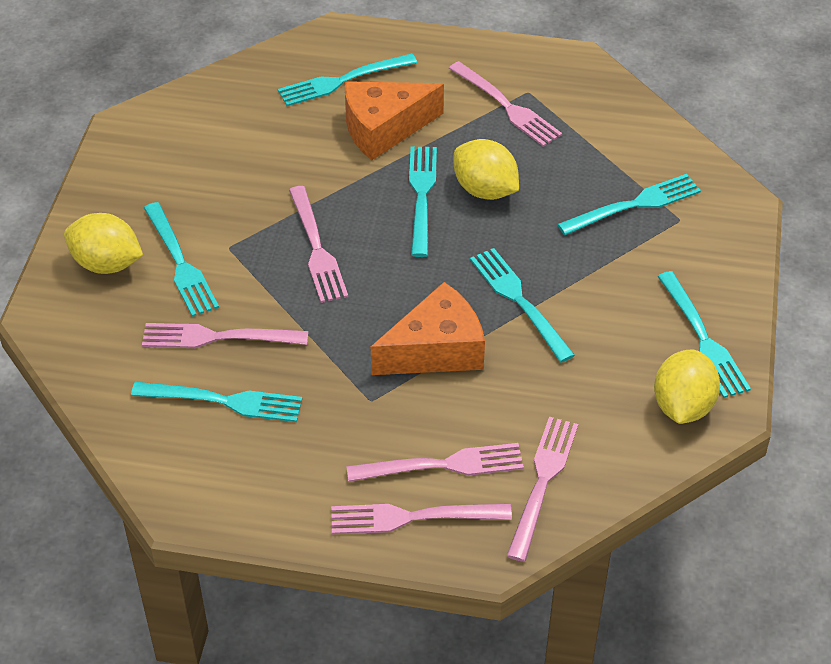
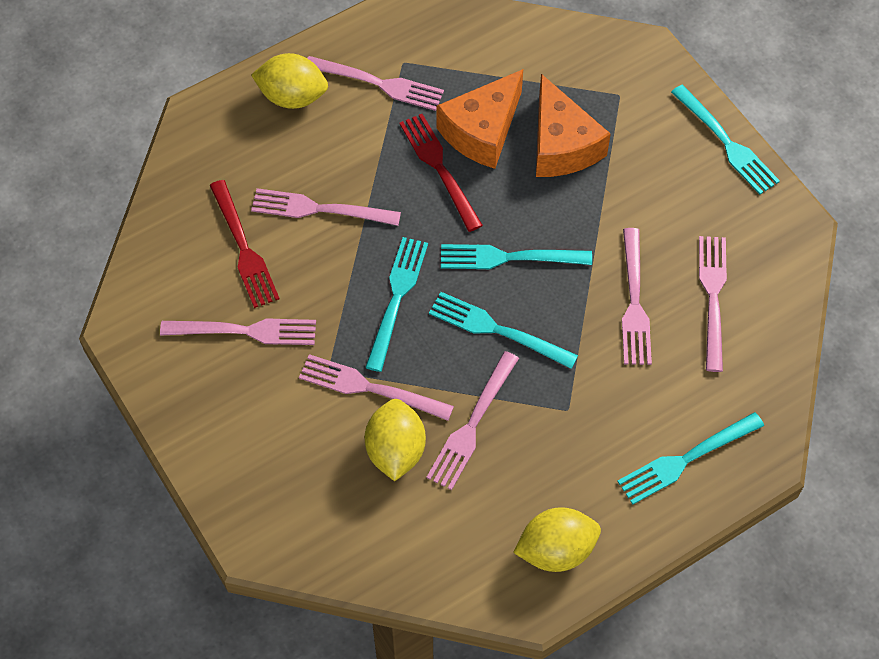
pink fork: 6 -> 7
red fork: 0 -> 2
turquoise fork: 7 -> 5

